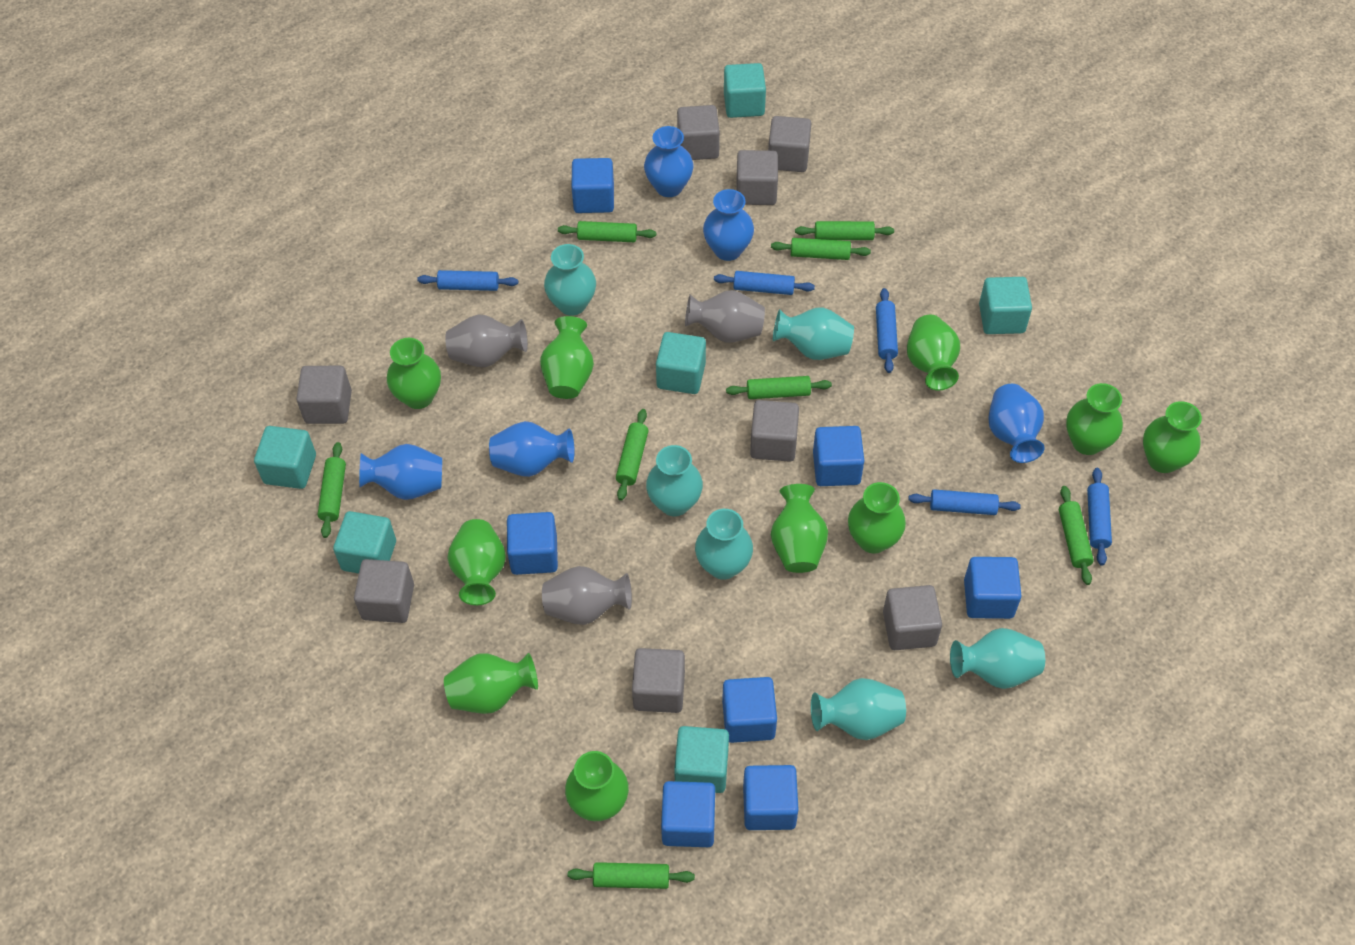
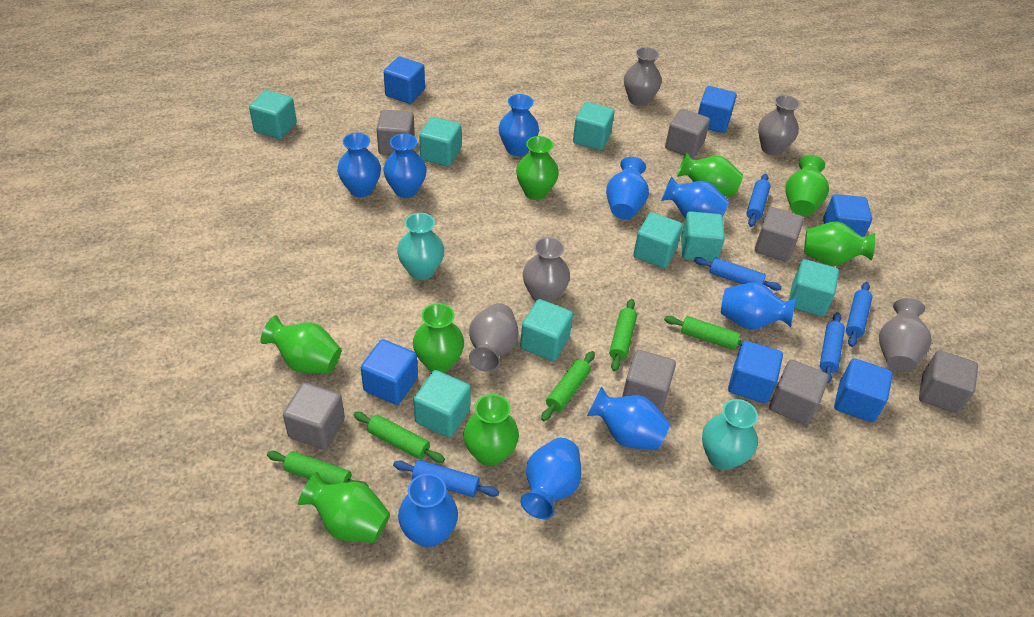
blue cube: 7 -> 6
blue vase: 5 -> 9
green rolling pin: 8 -> 5
green vase: 10 -> 8
grey cube: 8 -> 7
grey vase: 3 -> 5
turquoise cube: 6 -> 8
turquoise vase: 6 -> 2

